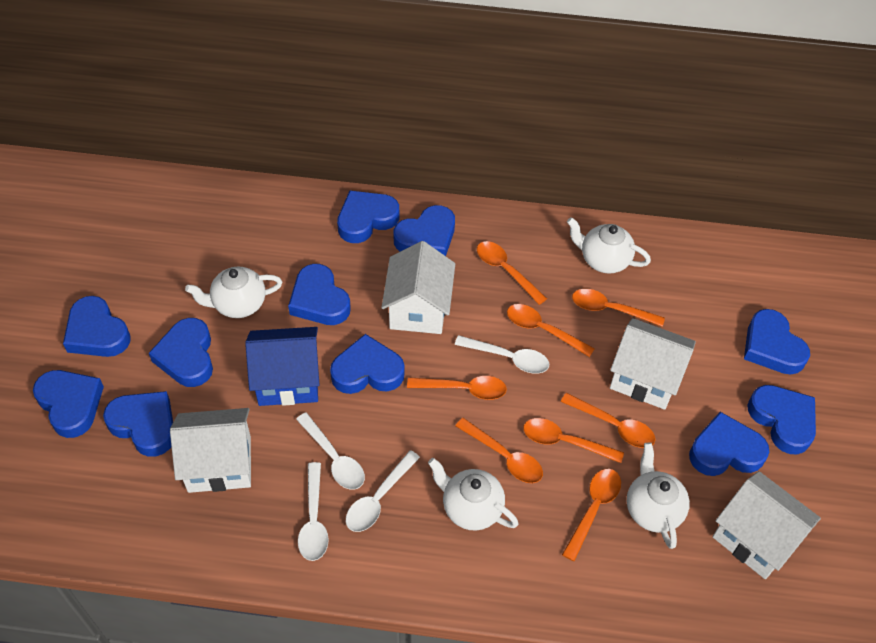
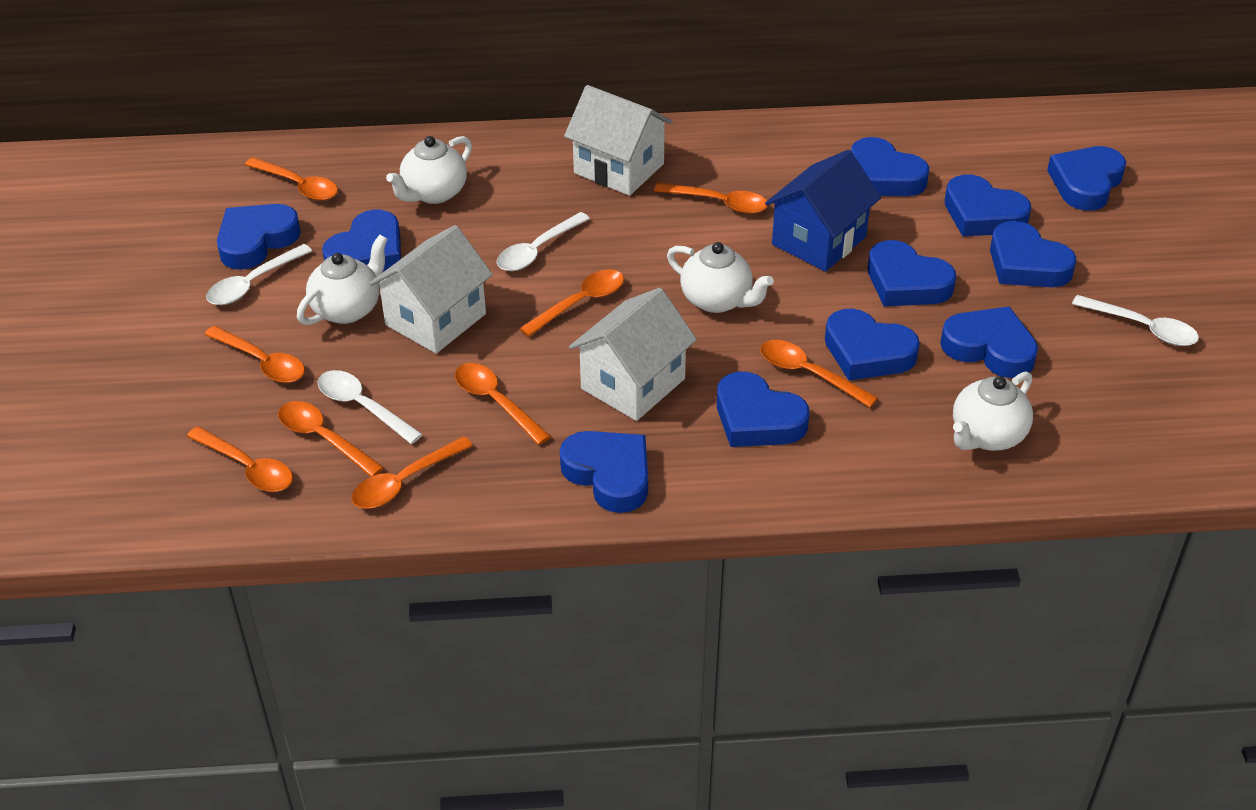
orange spoon: 8 -> 9
white house: 4 -> 3

